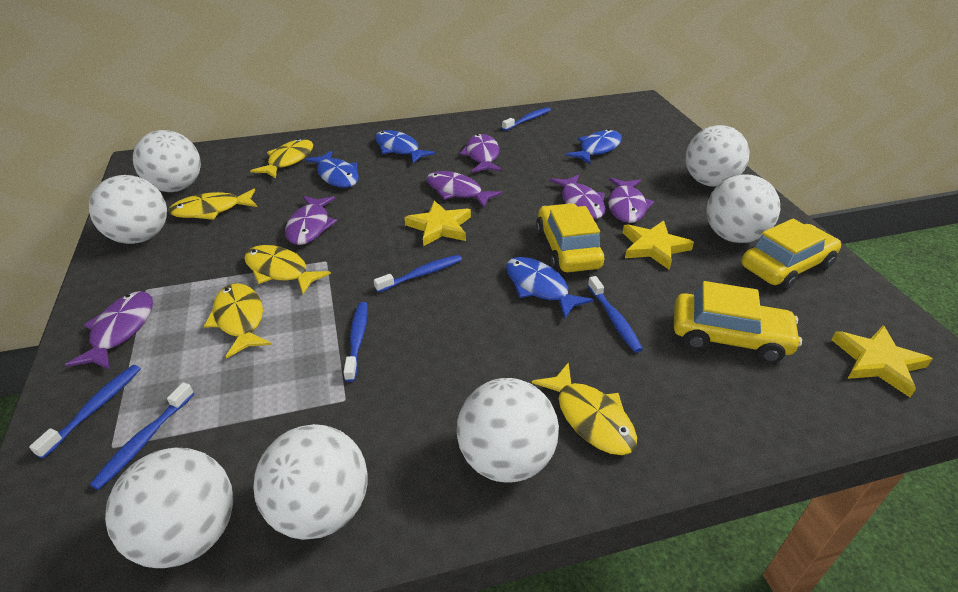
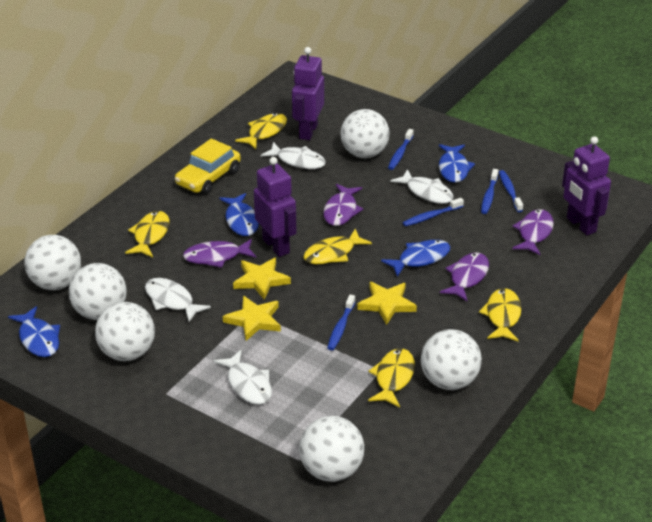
blue toothbrush: 6 -> 5
purple fish: 6 -> 4
purple robot: 0 -> 3
white ball: 7 -> 6
white fish: 0 -> 4
yellow car: 3 -> 1

